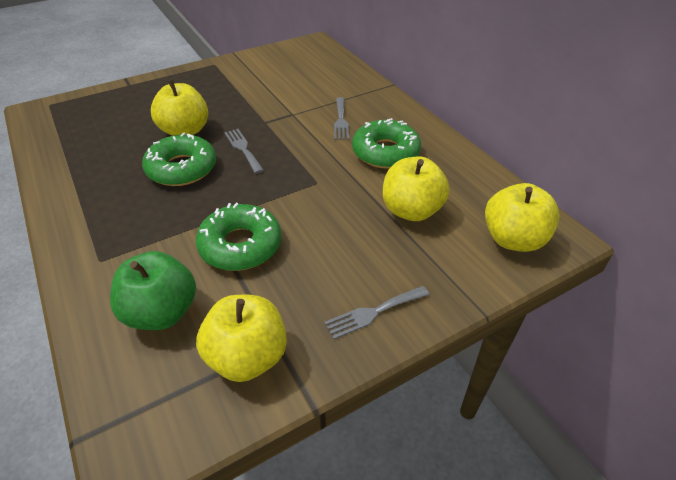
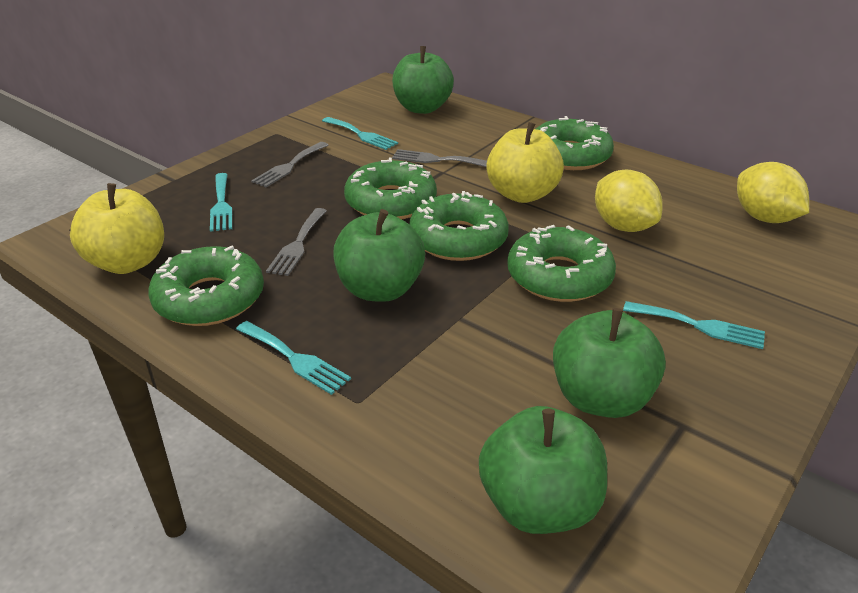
green apple: 1 -> 4
green donut: 3 -> 5
turquoise fork: 0 -> 4
yellow apple: 4 -> 2
yellow lemon: 0 -> 2

